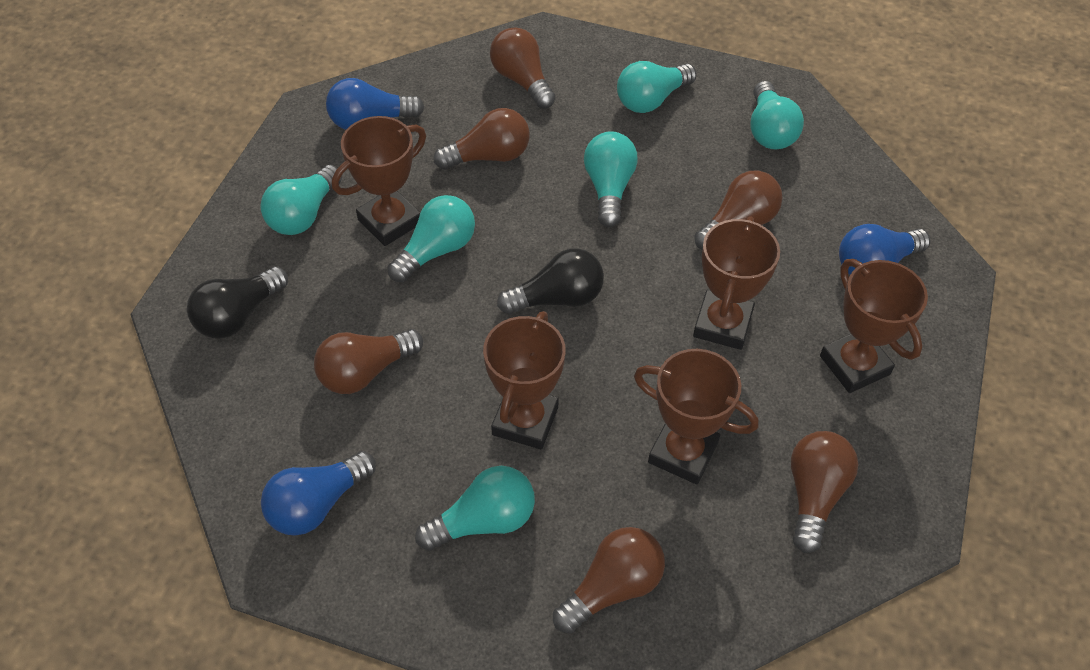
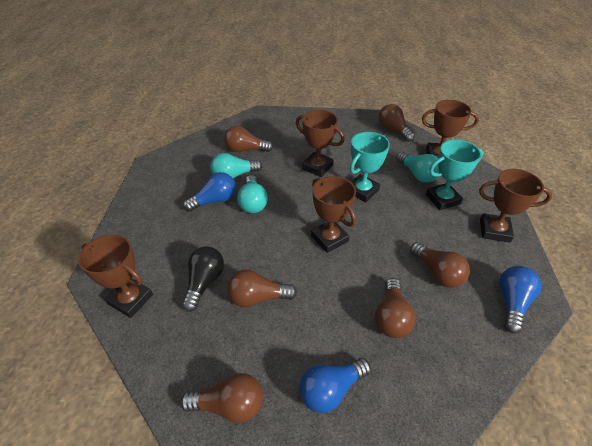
black light bulb: 2 -> 1
turquoise light bulb: 6 -> 3
turquoise trophy: 0 -> 2

